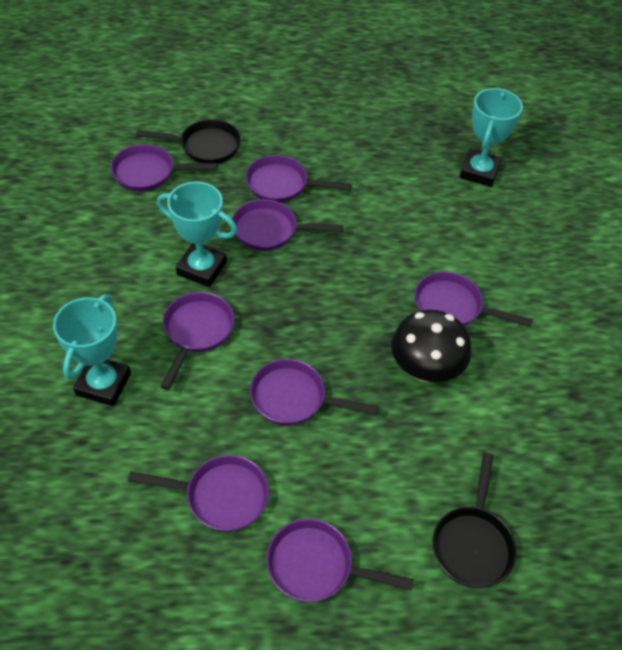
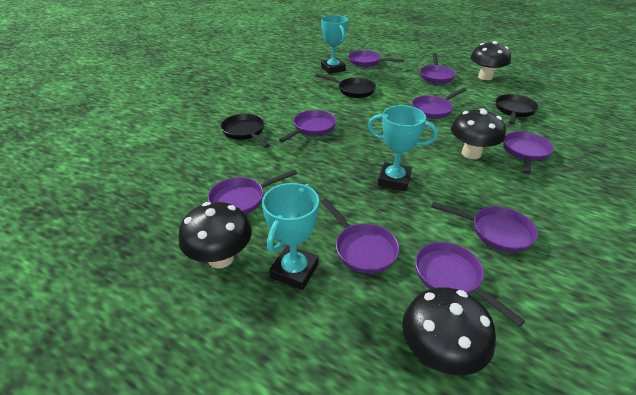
black mushroom: 1 -> 4
black pan: 2 -> 3
purple pan: 8 -> 9

